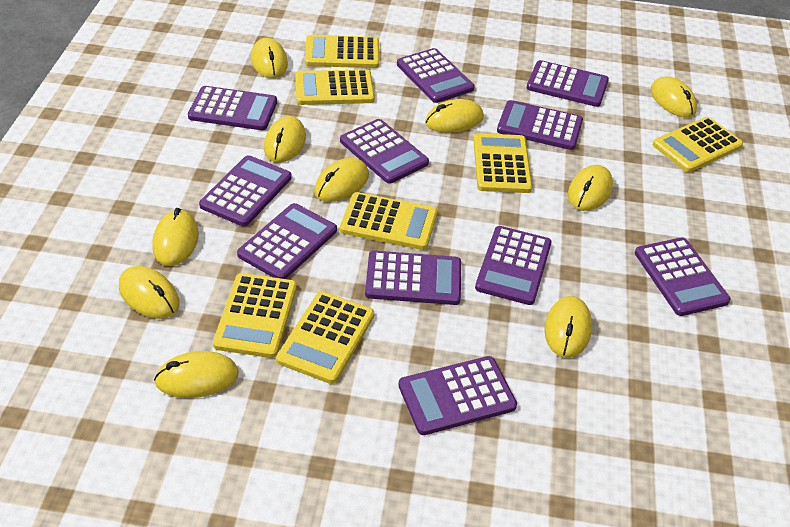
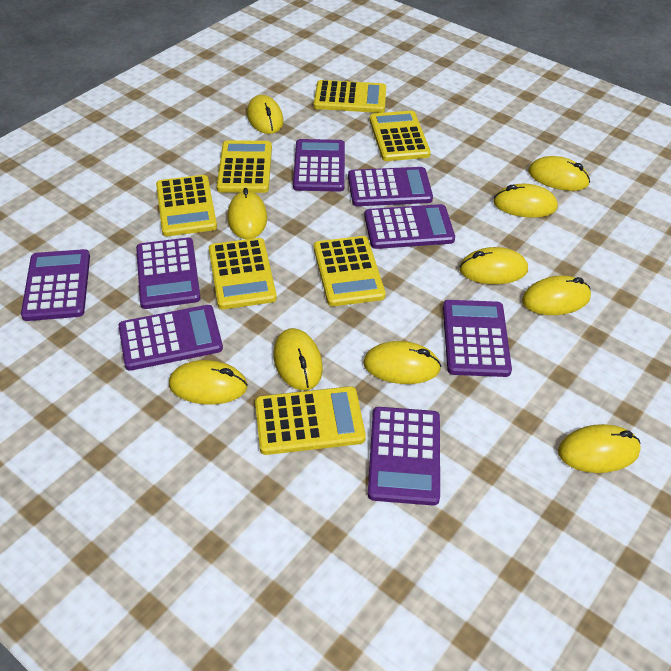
purple calculator: 11 -> 8

